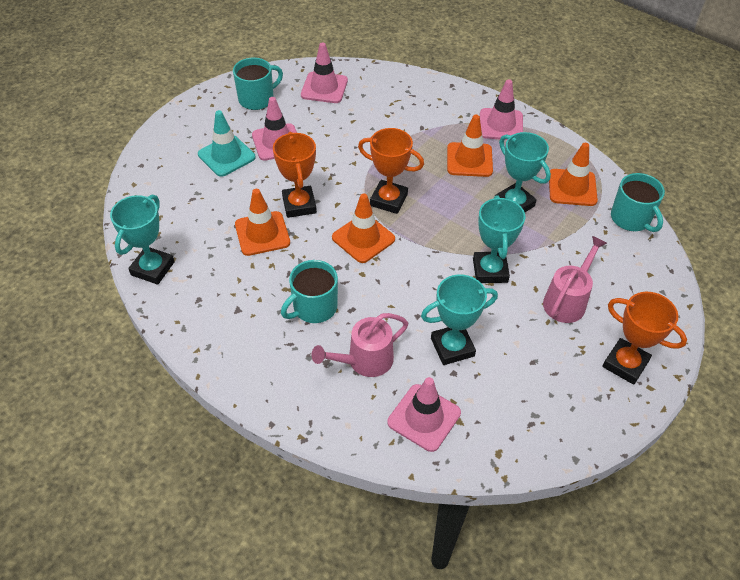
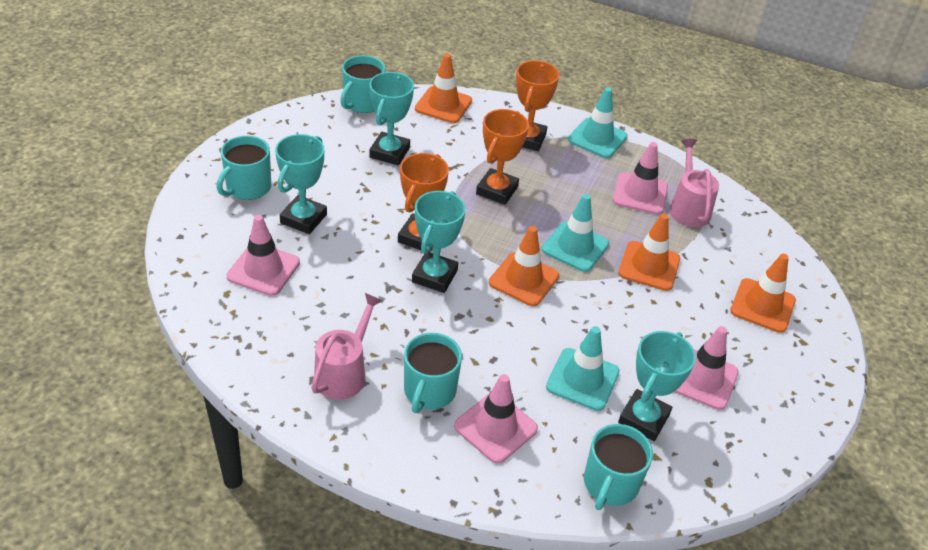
turquoise mug: 3 -> 4
turquoise traffic cone: 1 -> 3

